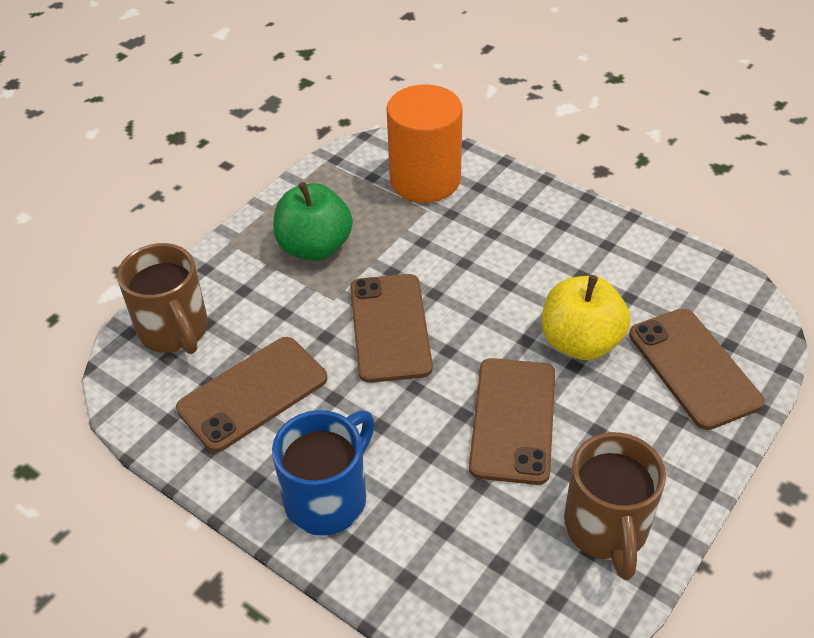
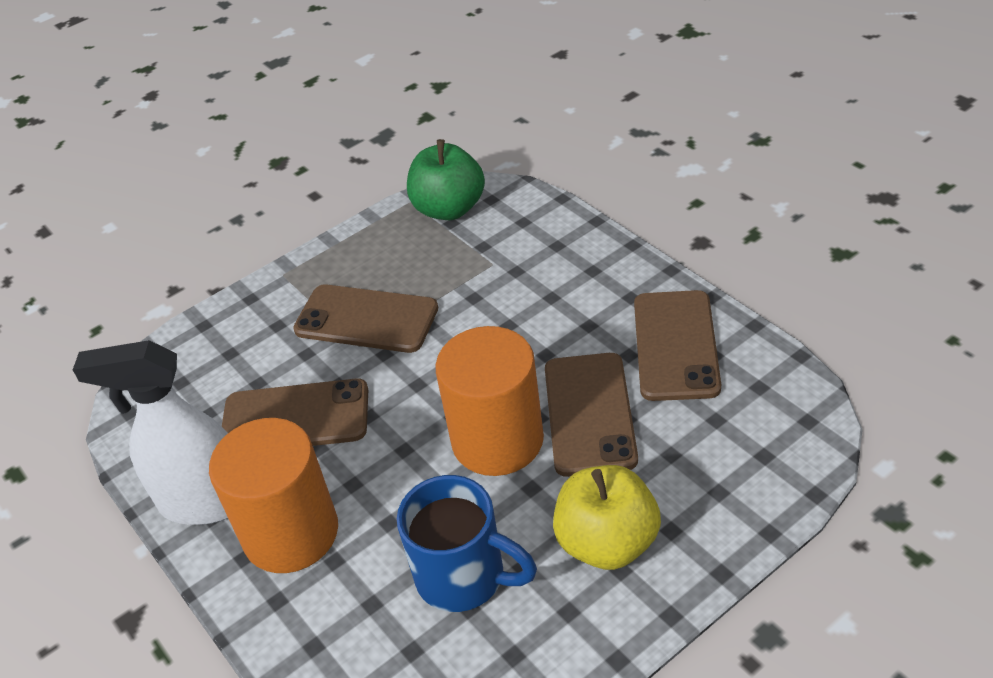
brown mug: 2 -> 0
orange cylinder: 1 -> 2
white spray bottle: 0 -> 1

